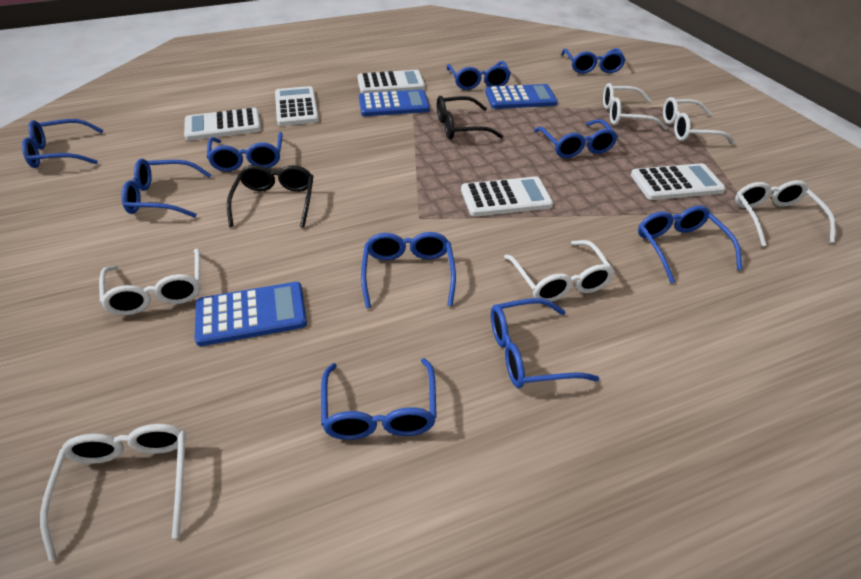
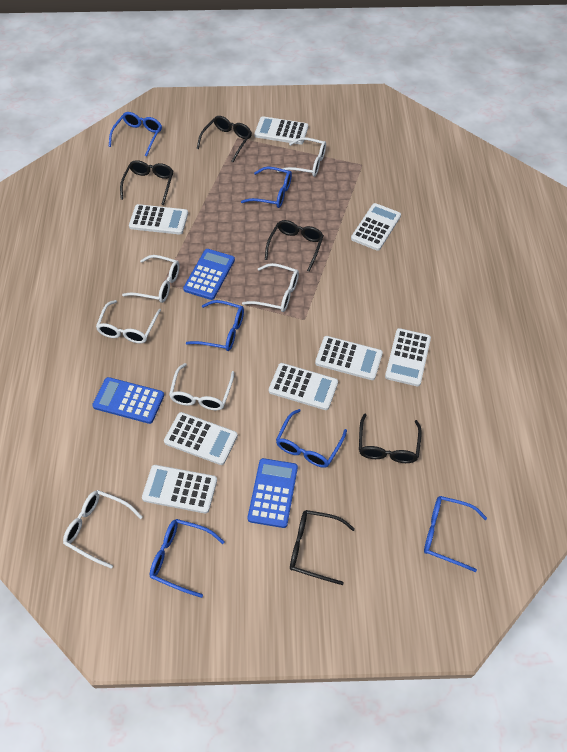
black glasses: 2 -> 5
blue glasses: 10 -> 6
white calculator: 5 -> 8

